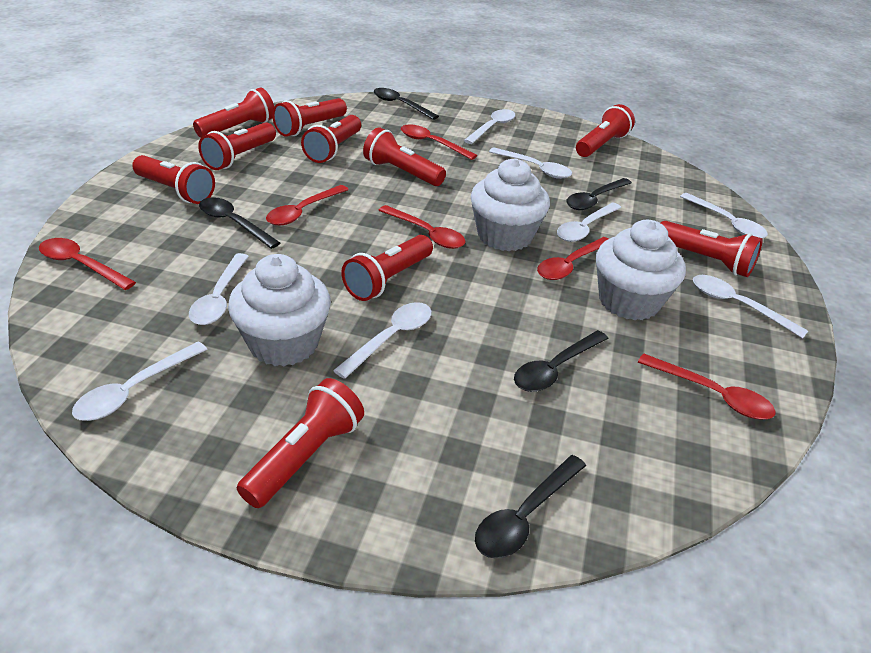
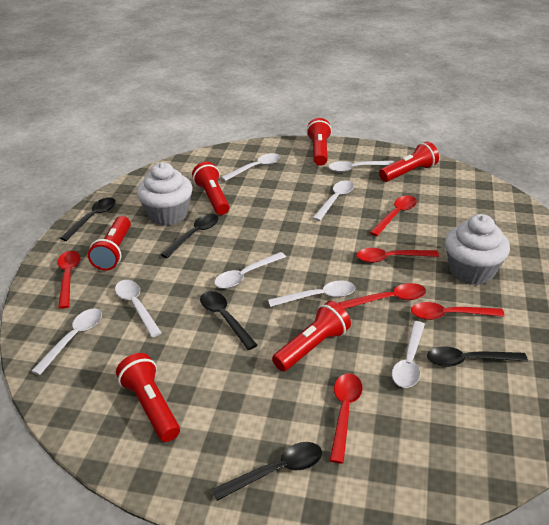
red flashlight: 10 -> 6
white cupcake: 3 -> 2

